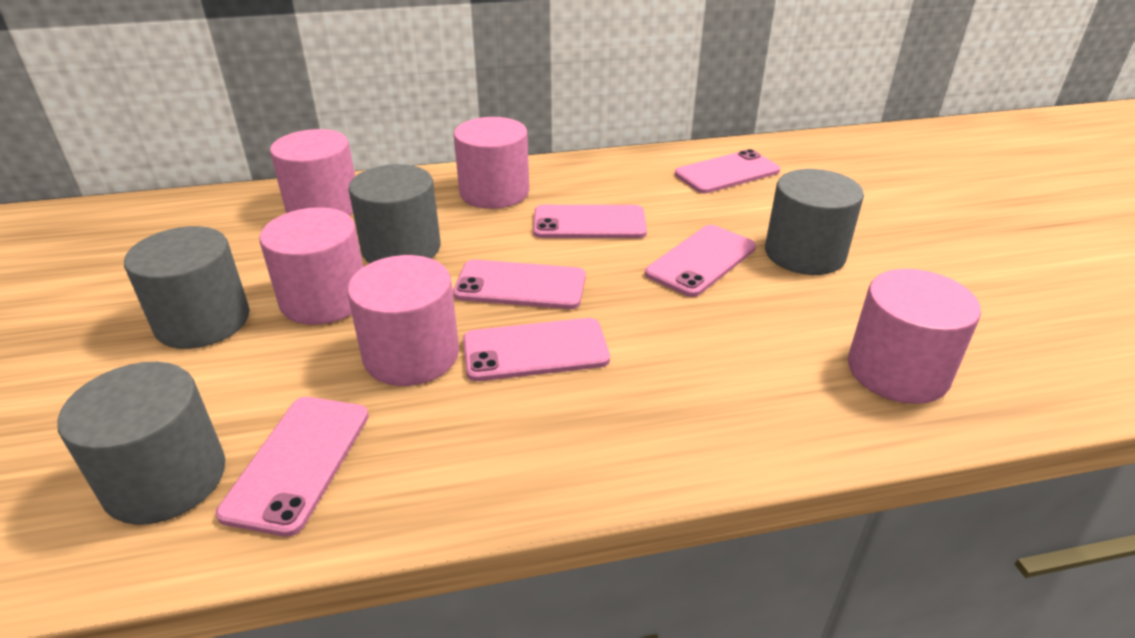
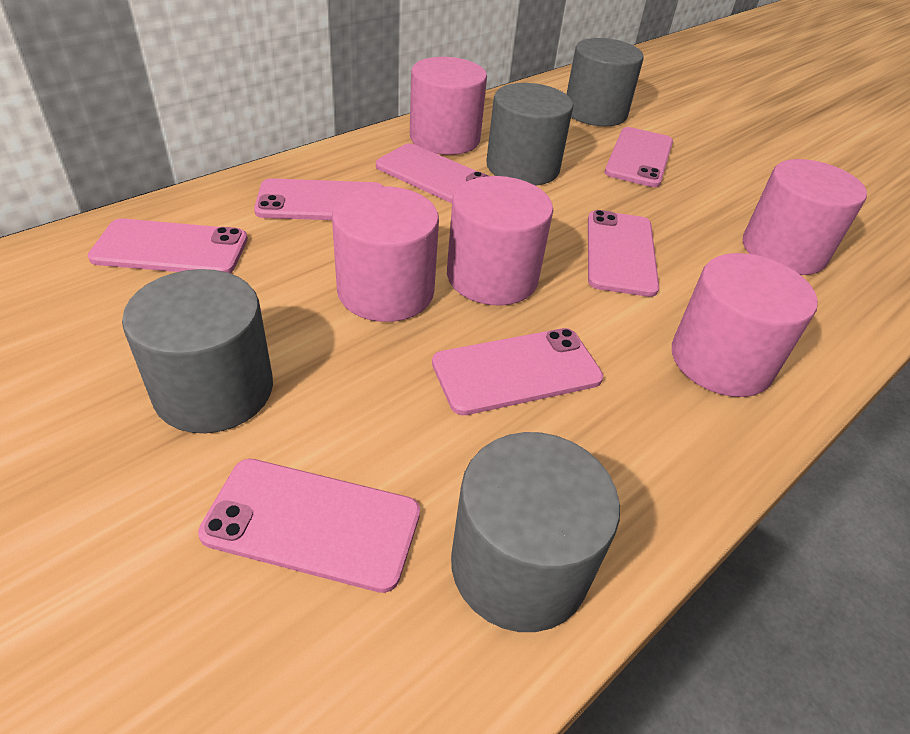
pink phone: 6 -> 7

